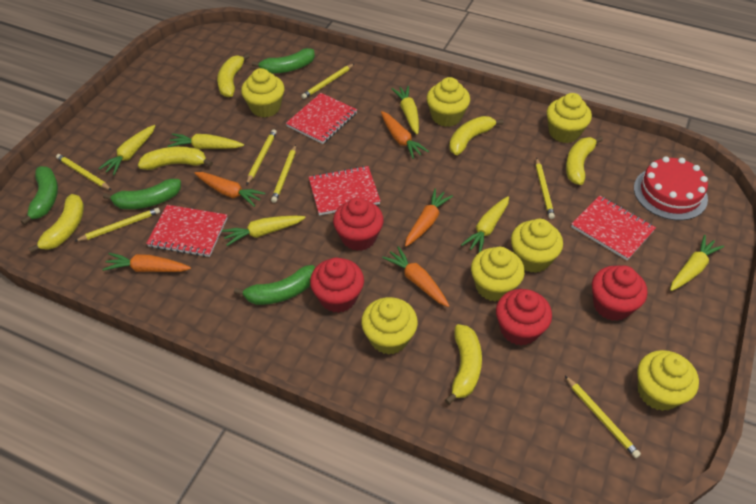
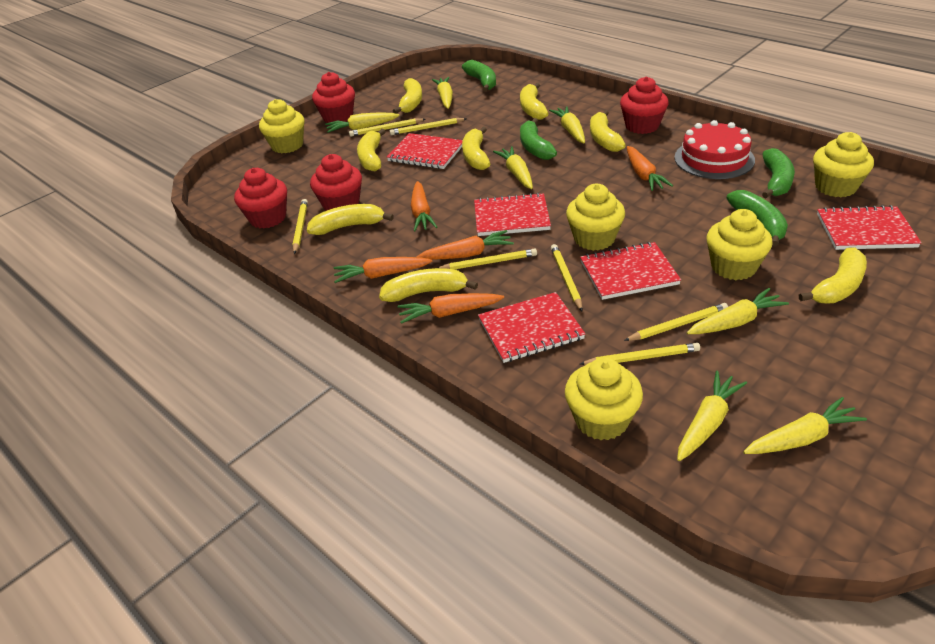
red notebook: 4 -> 5
yellow banana: 6 -> 8
yellow carrot: 6 -> 7
yellow cupcake: 7 -> 5

